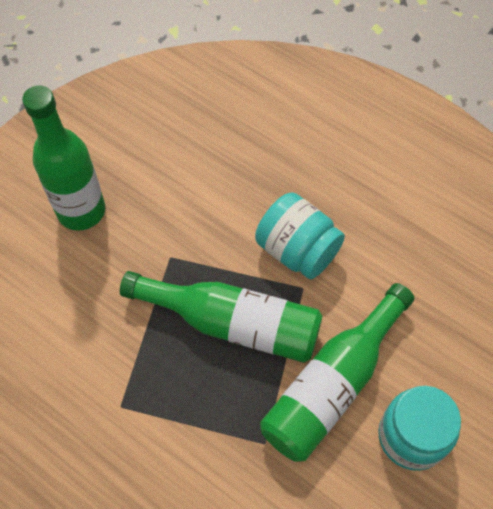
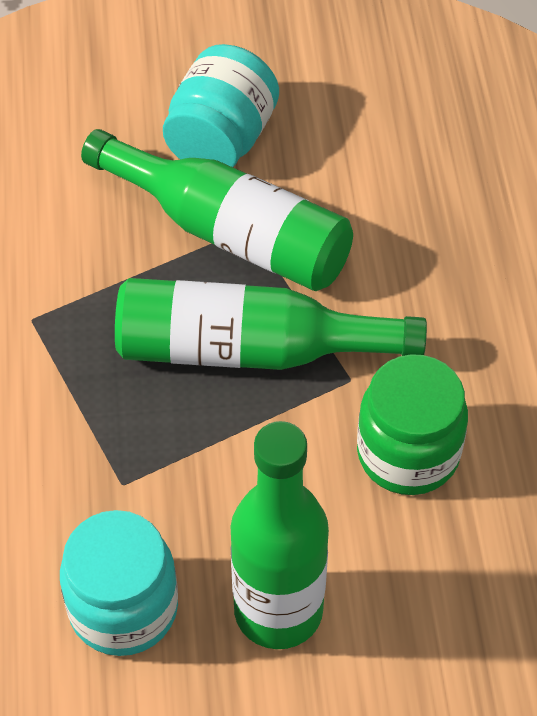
green jar: 0 -> 1

